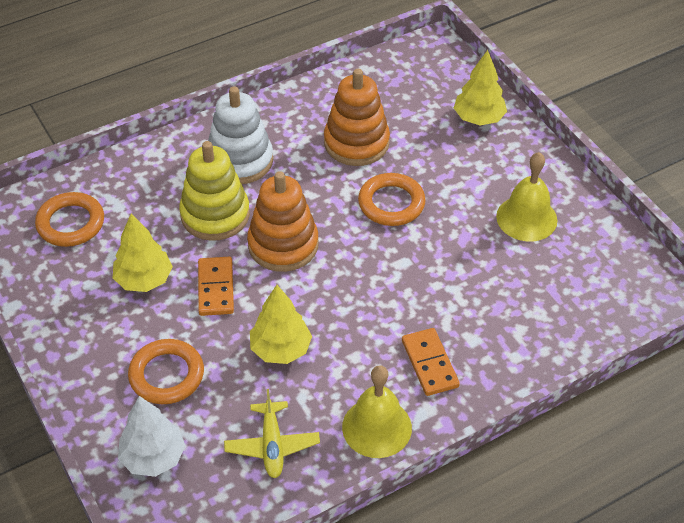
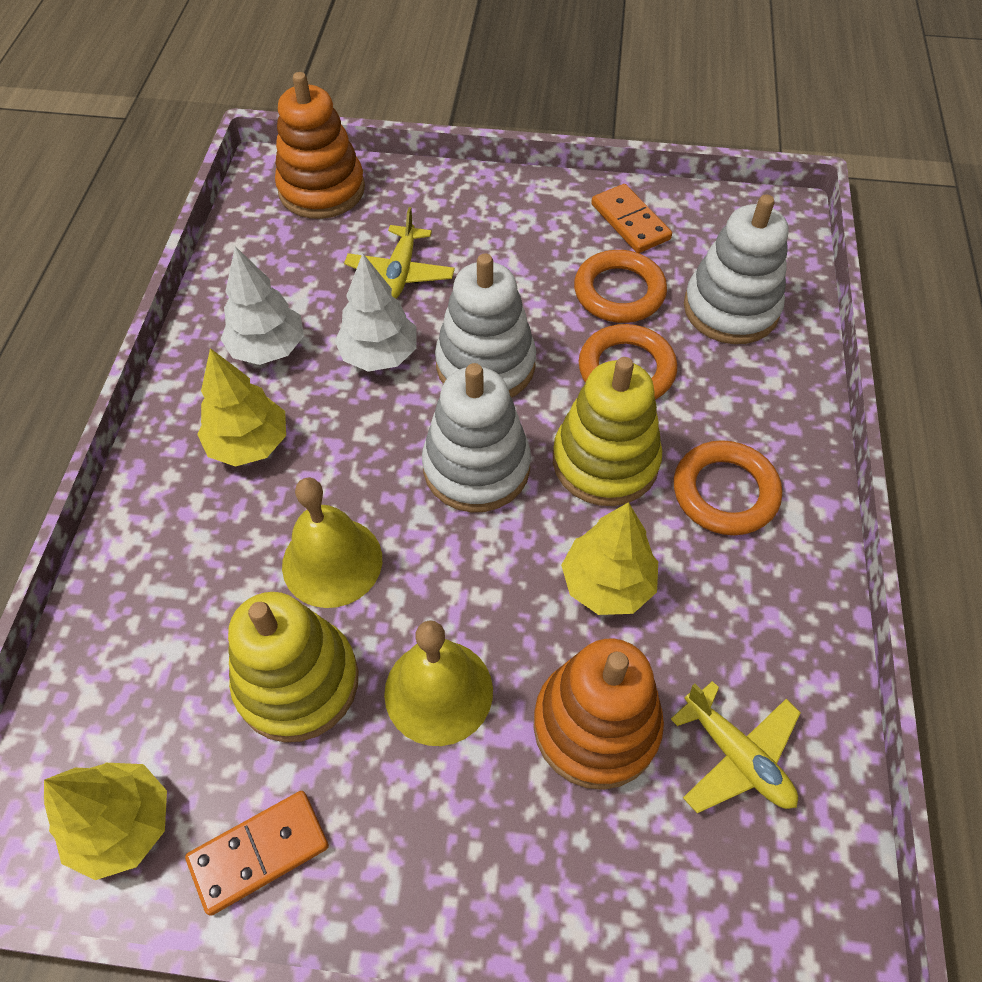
white stacking toy: 1 -> 3
white tree: 1 -> 2
yellow plane: 1 -> 2
yellow stacking toy: 1 -> 2

